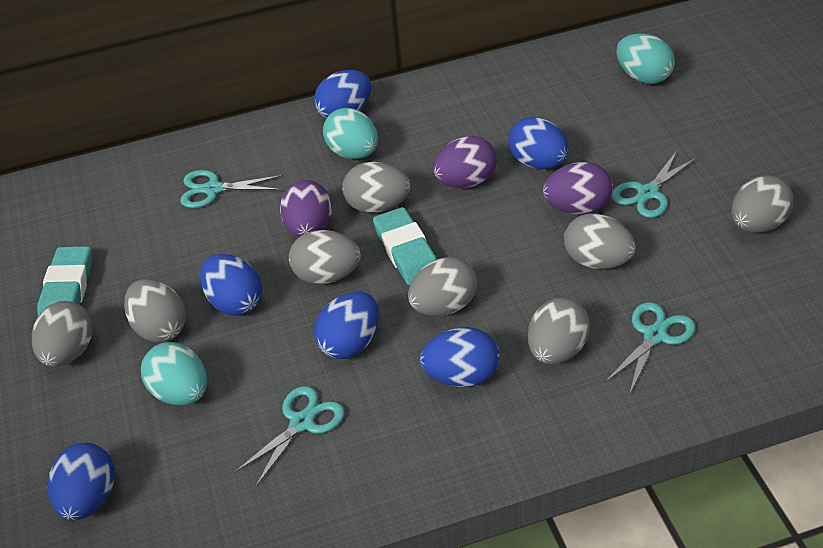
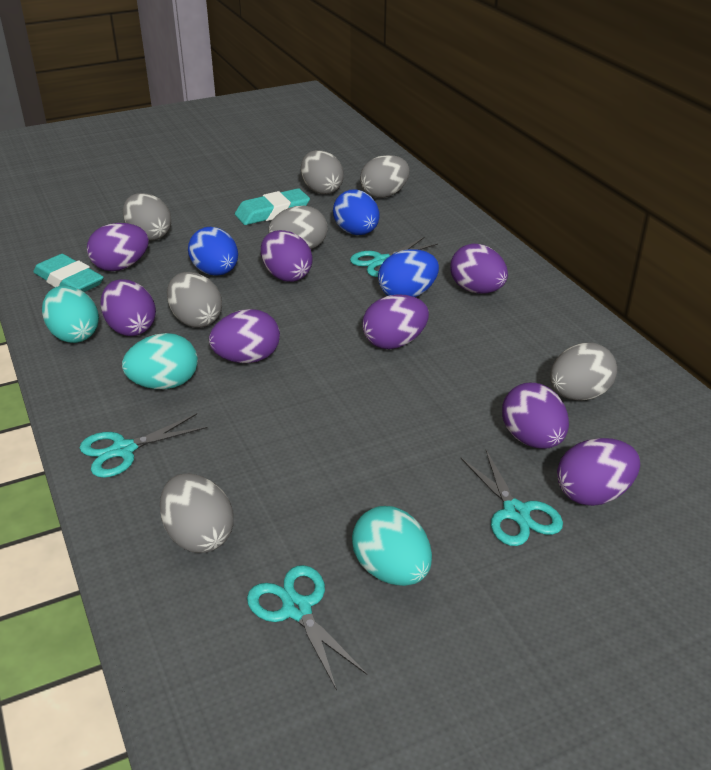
blue egg: 6 -> 3
grey egg: 8 -> 7
purple egg: 3 -> 8

